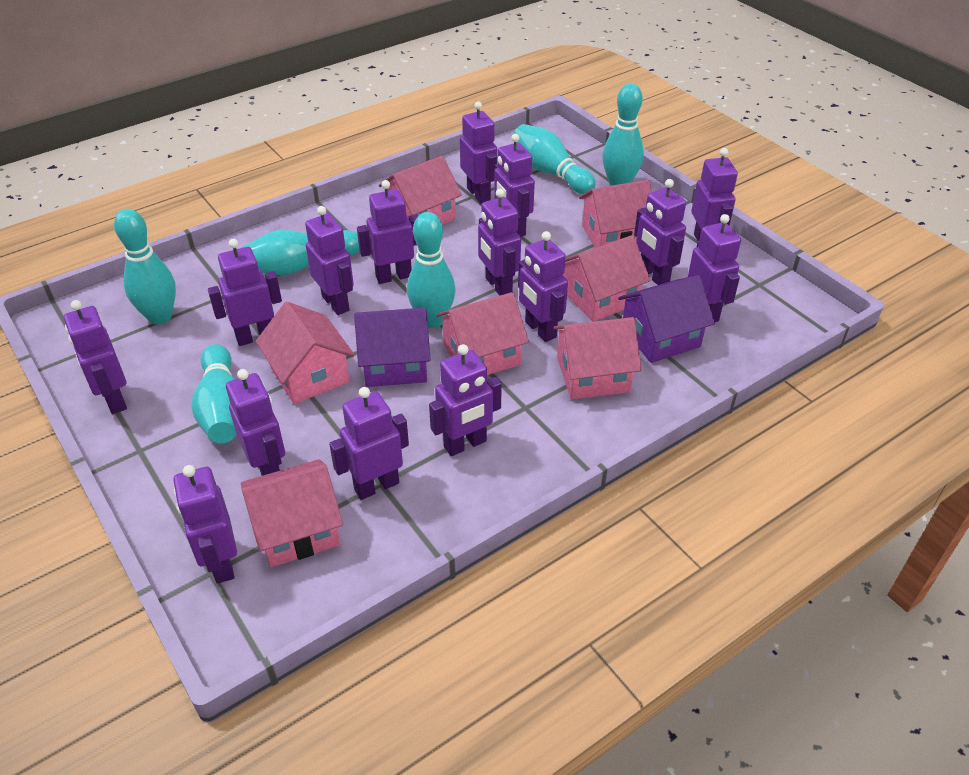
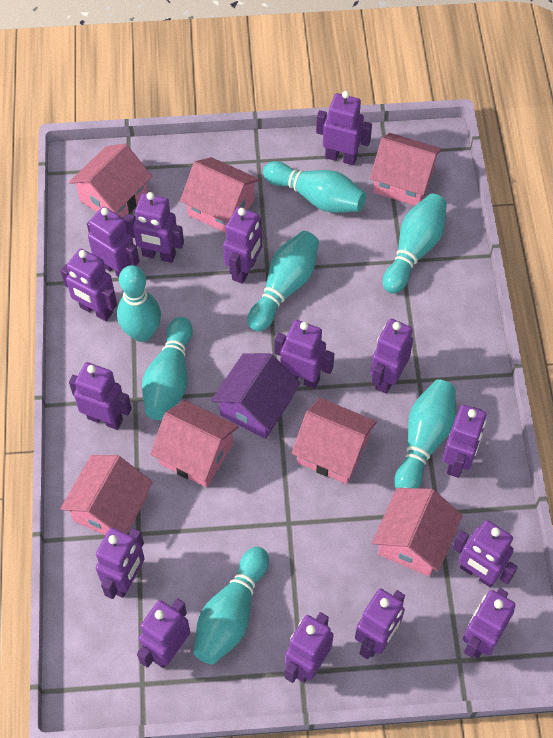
purple house: 2 -> 1
turquoise bowling pin: 6 -> 7

